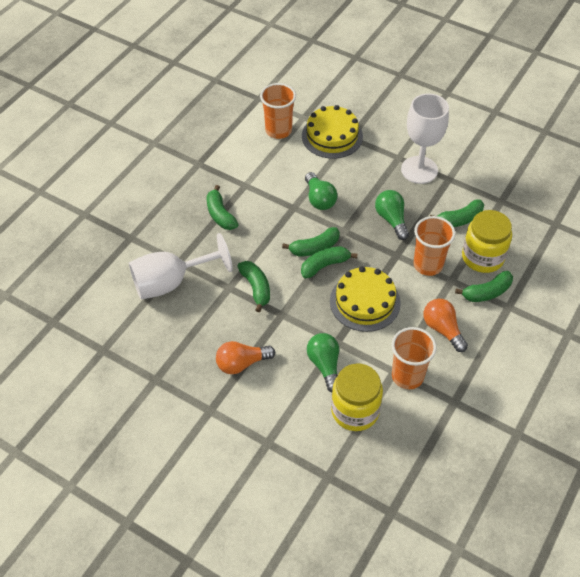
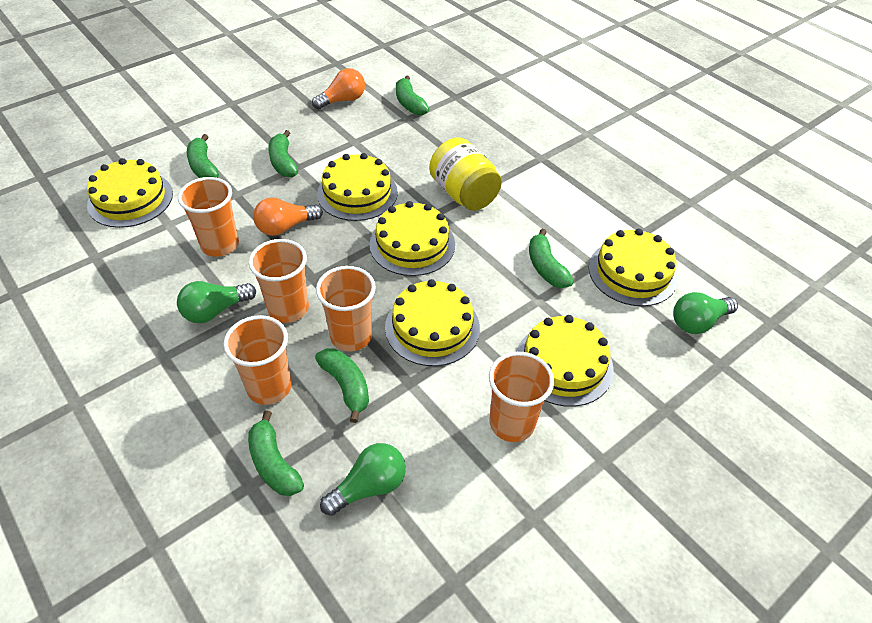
orange cup: 3 -> 5
white goblet: 2 -> 0
yellow cake: 2 -> 6
yellow jar: 2 -> 1

